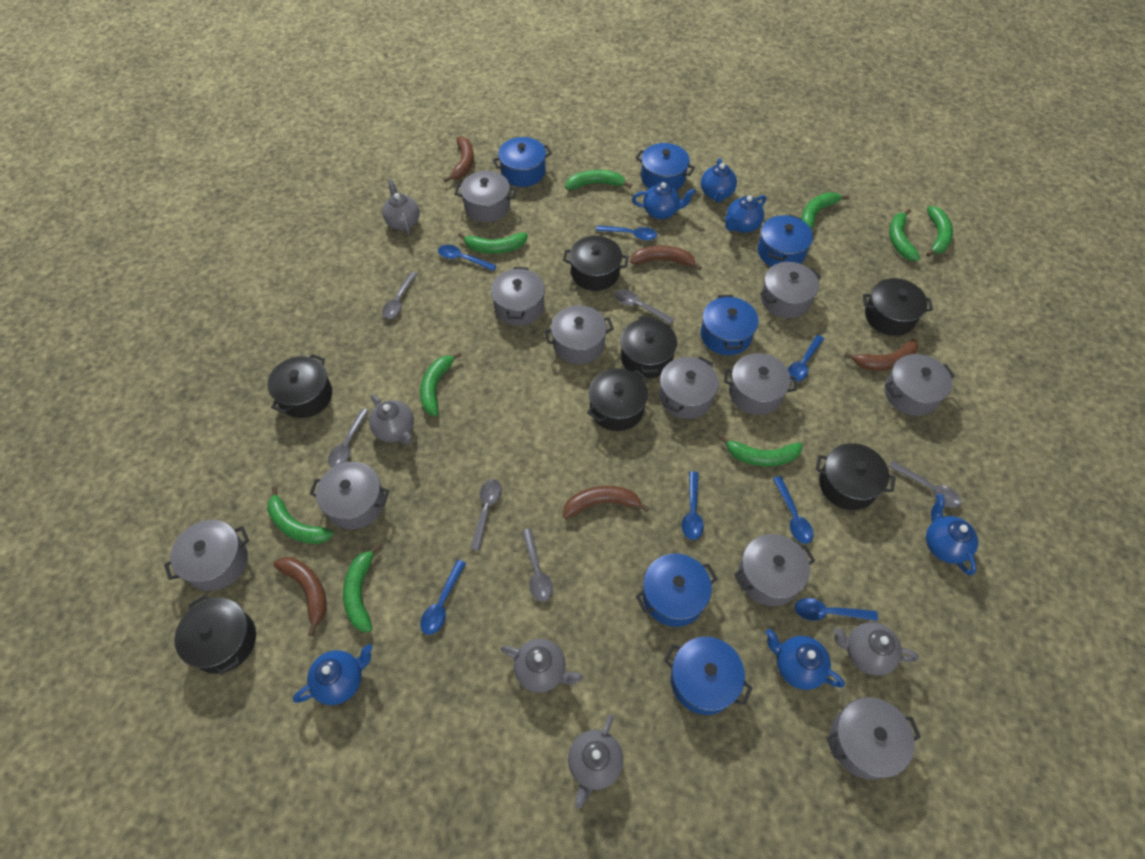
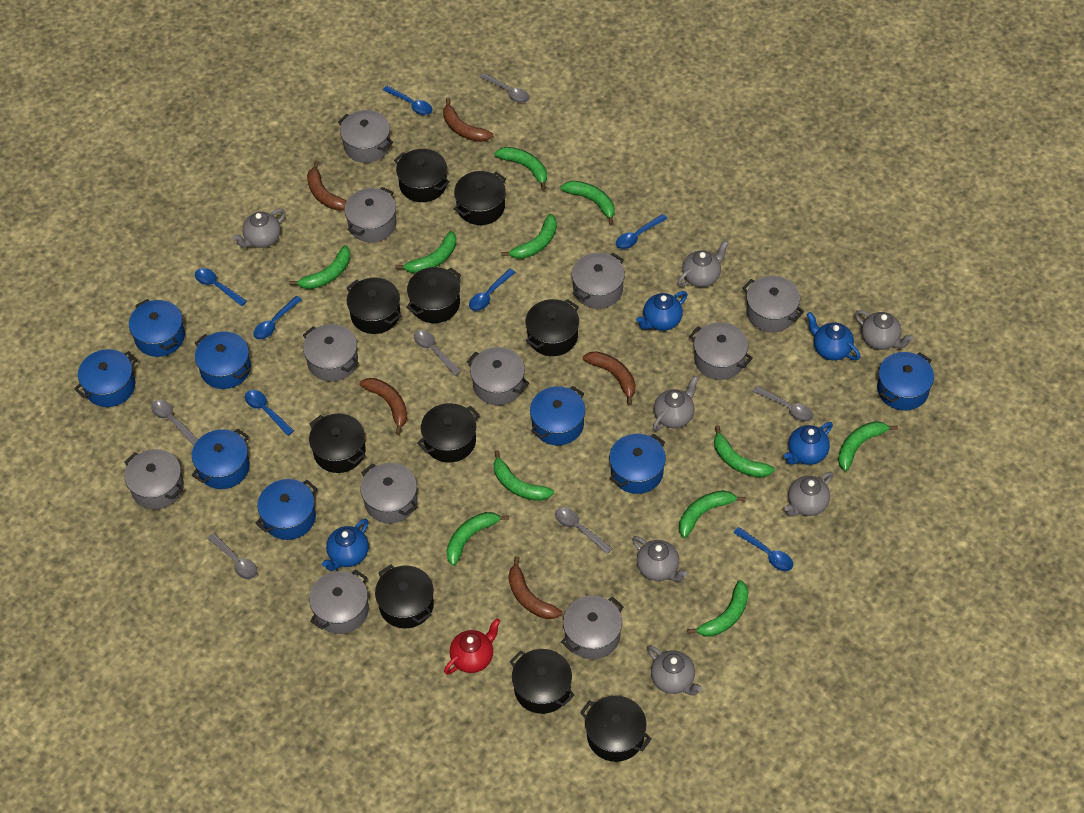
black pot: 7 -> 10
blue pot: 6 -> 8
blue teapot: 6 -> 4
green banana: 9 -> 11
grey teapot: 5 -> 7
red teapot: 0 -> 1

